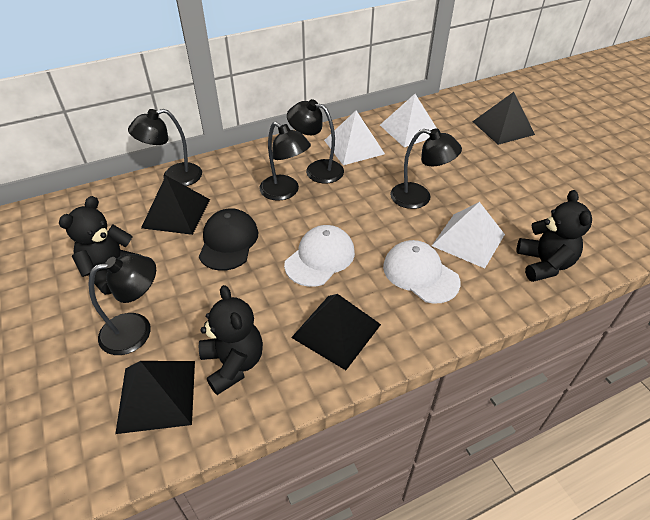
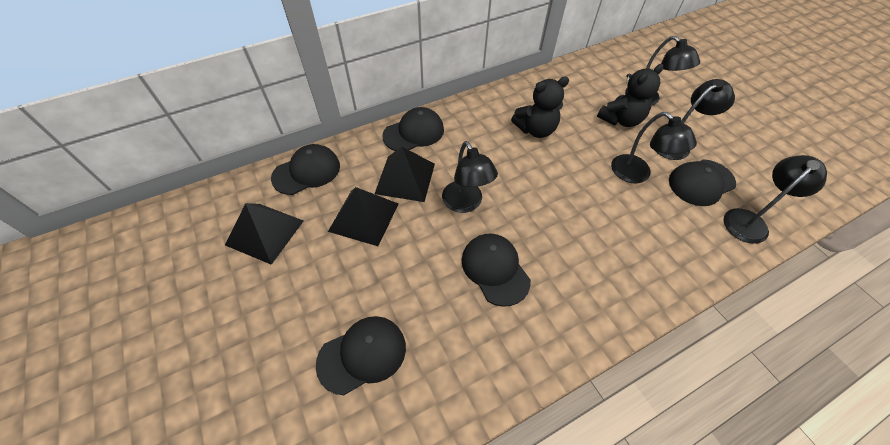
black cap: 1 -> 5
black pyramid: 4 -> 3
black teddy bear: 3 -> 2
white cap: 2 -> 0
white pyramid: 3 -> 0

